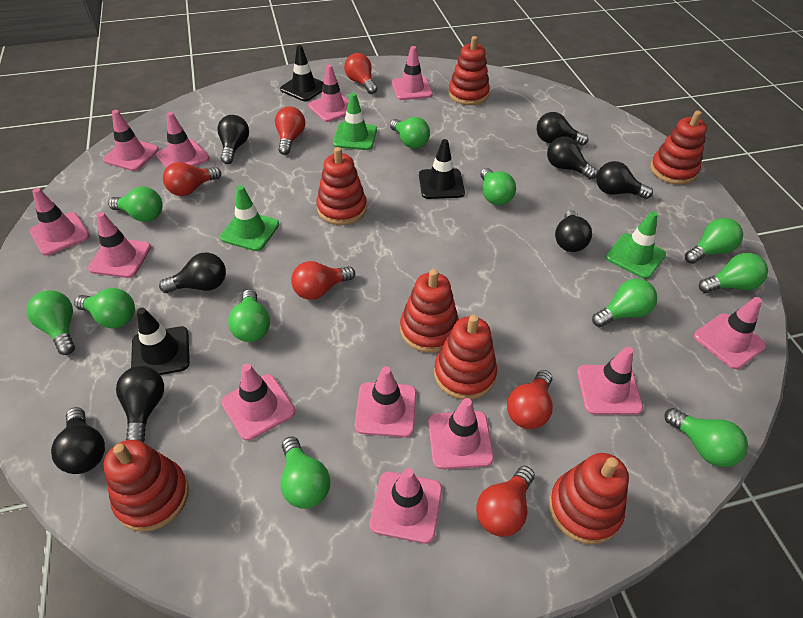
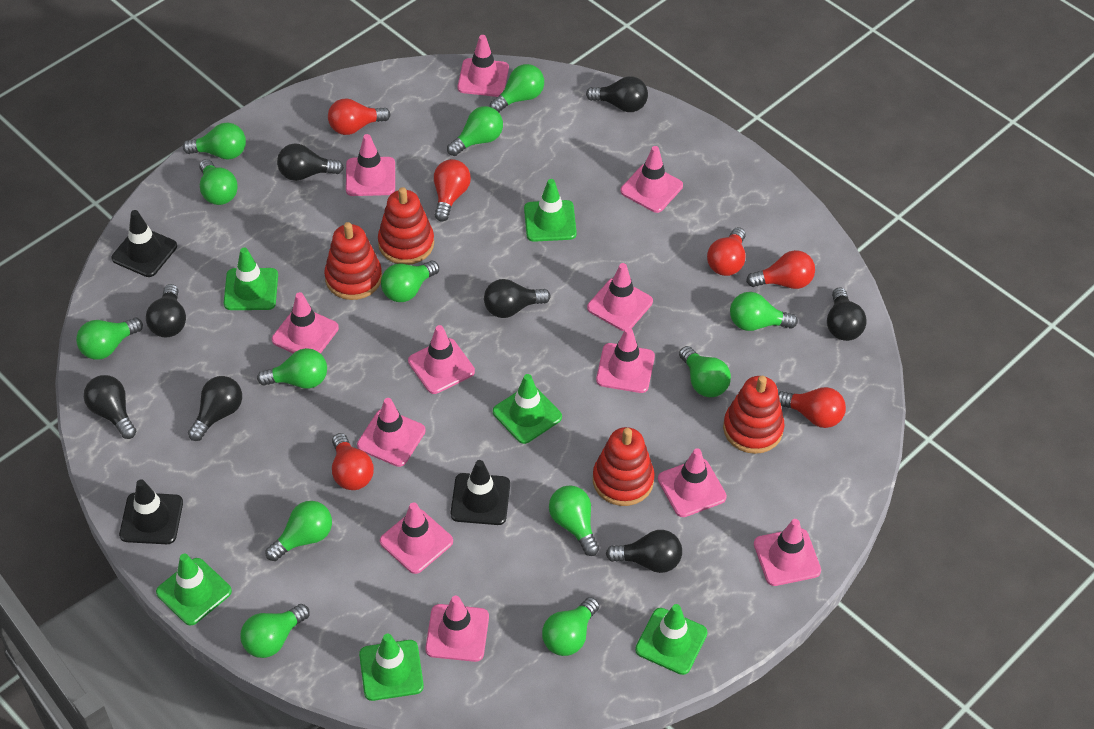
green light bulb: 11 -> 13
green traffic cone: 3 -> 6
red stacking toy: 7 -> 4

